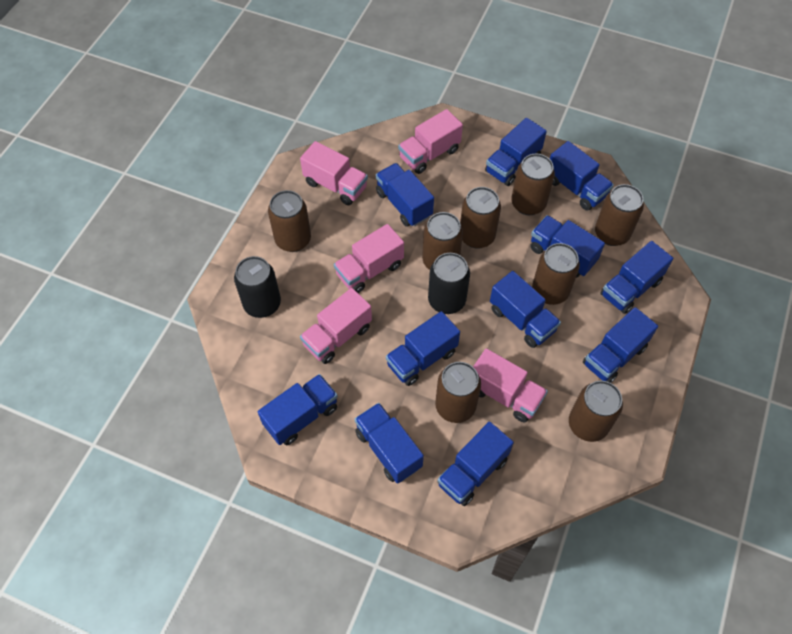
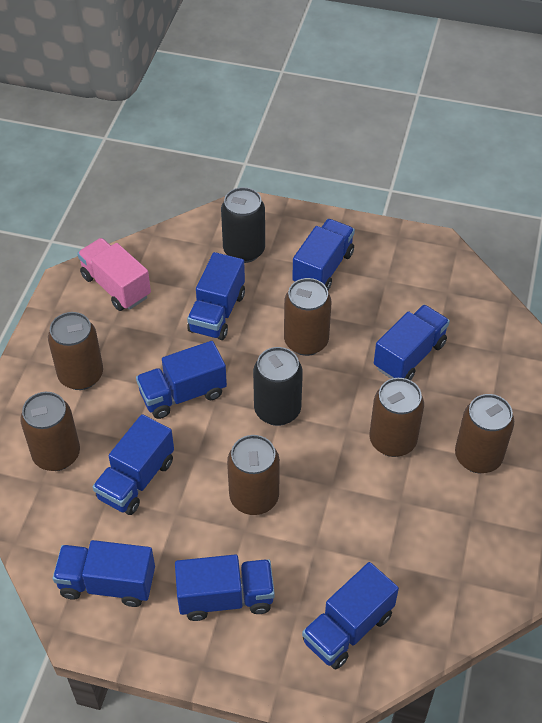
blue truck: 11 -> 8
brown can: 8 -> 6
pink truck: 5 -> 1

